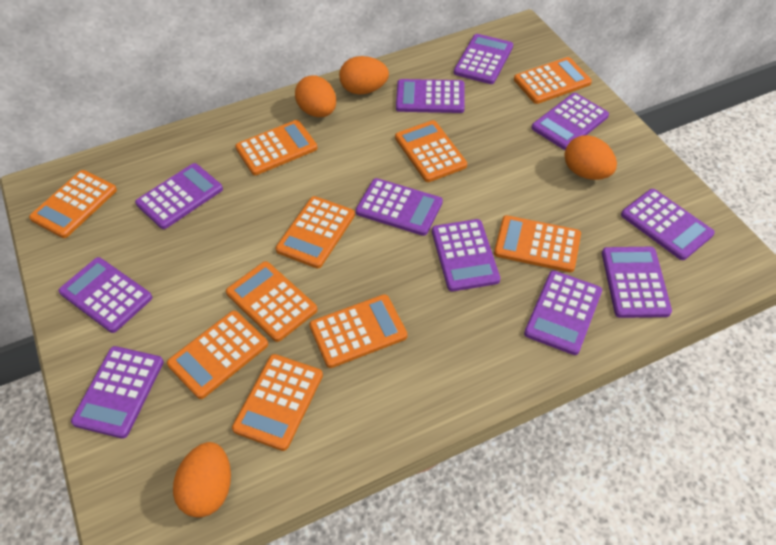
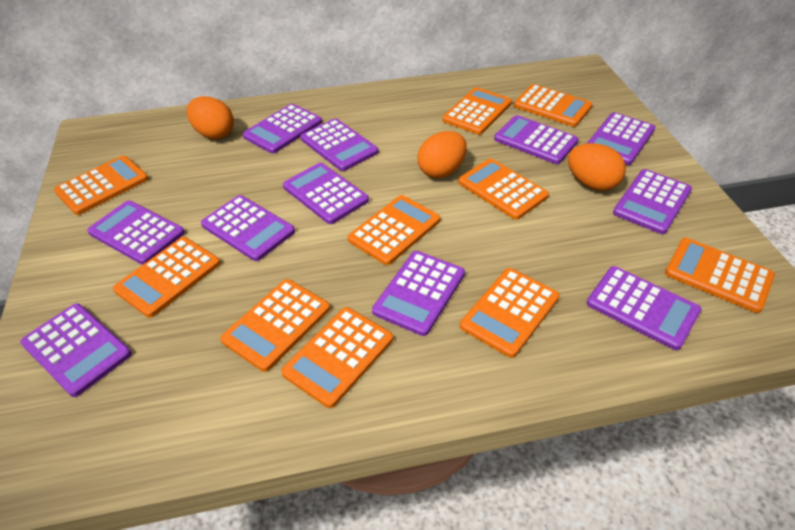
orange egg: 4 -> 3

